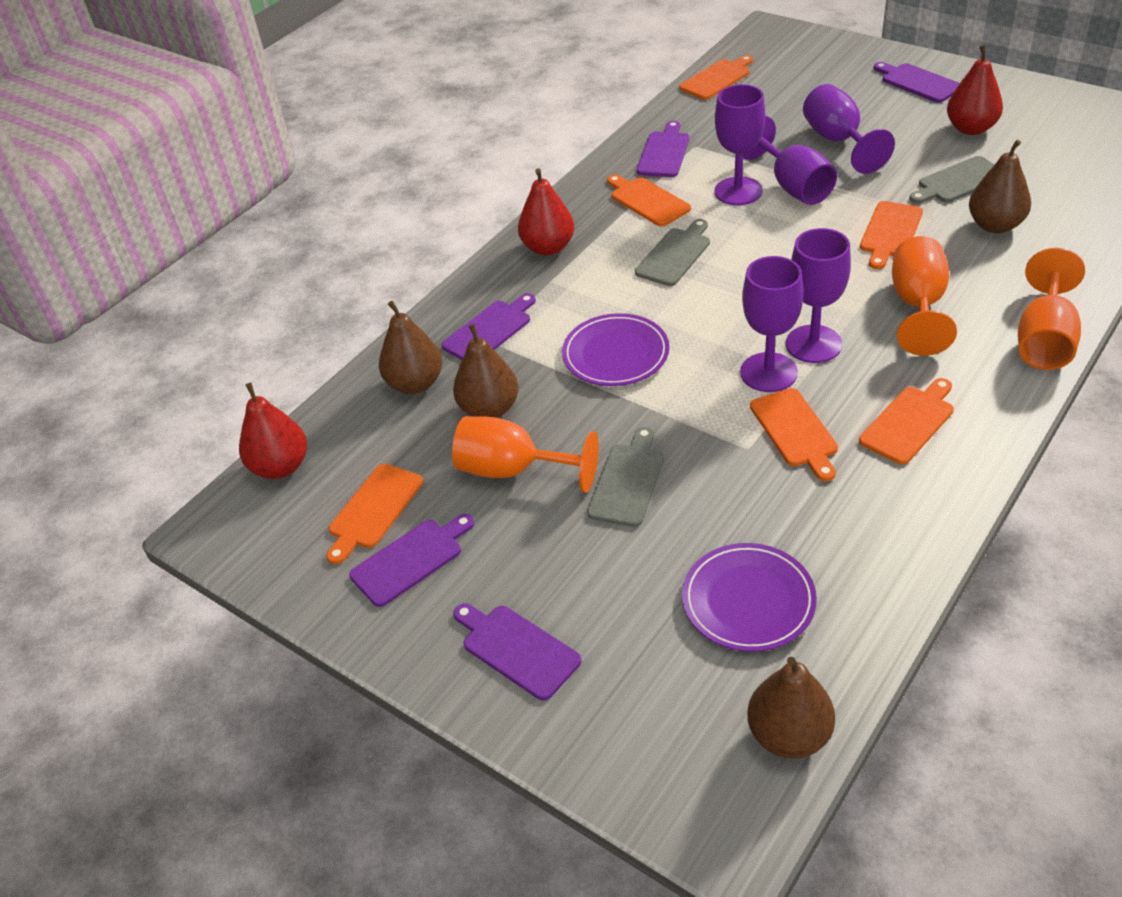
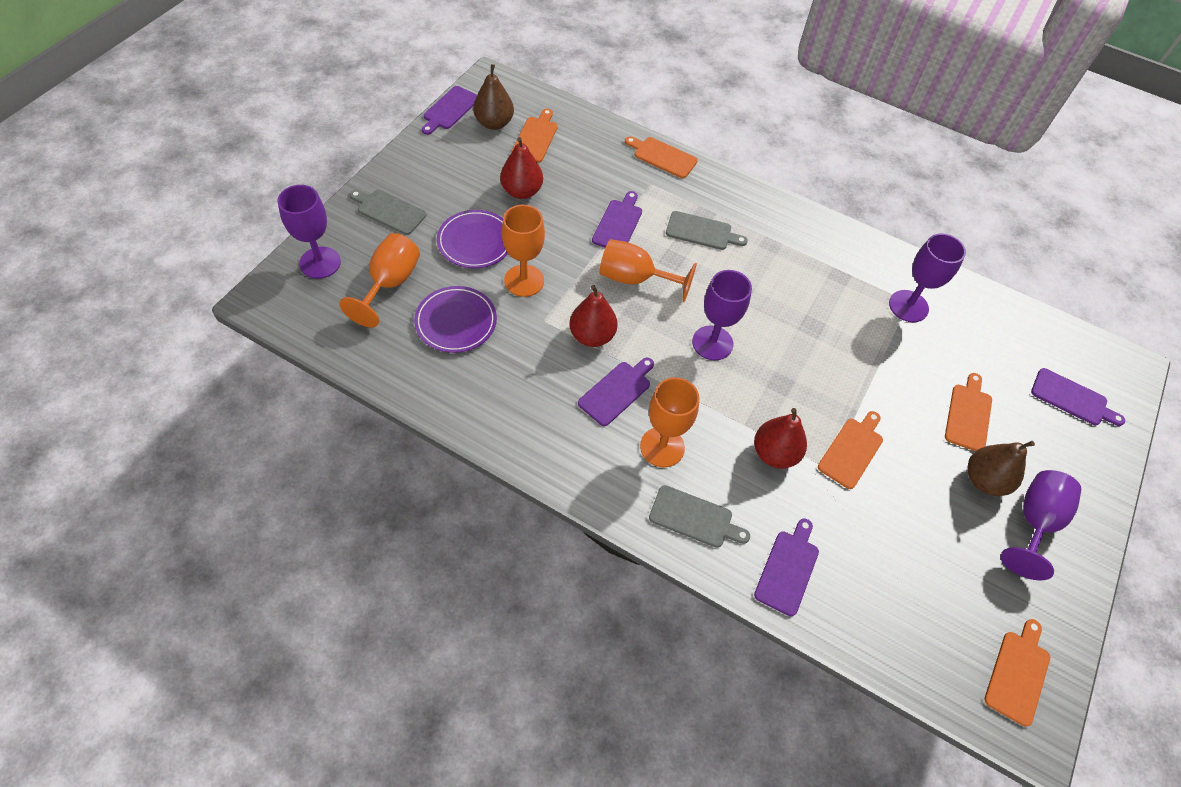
brown pear: 4 -> 2
orange cutting board: 6 -> 5
orange goblet: 3 -> 4
purple goblet: 5 -> 4

